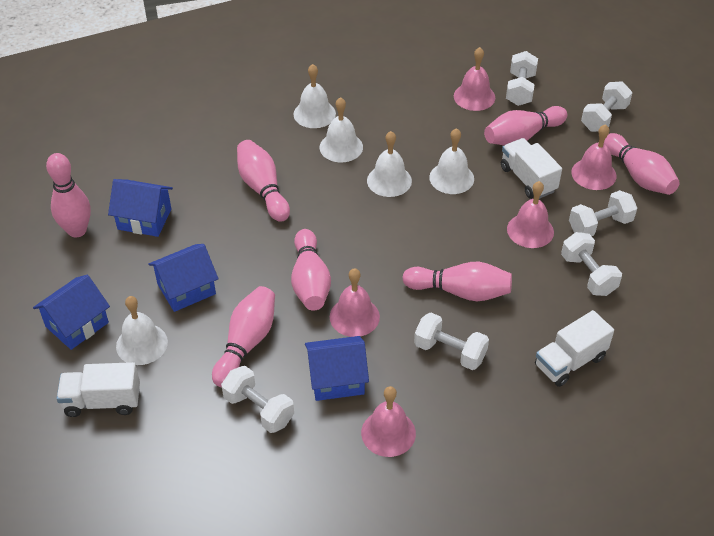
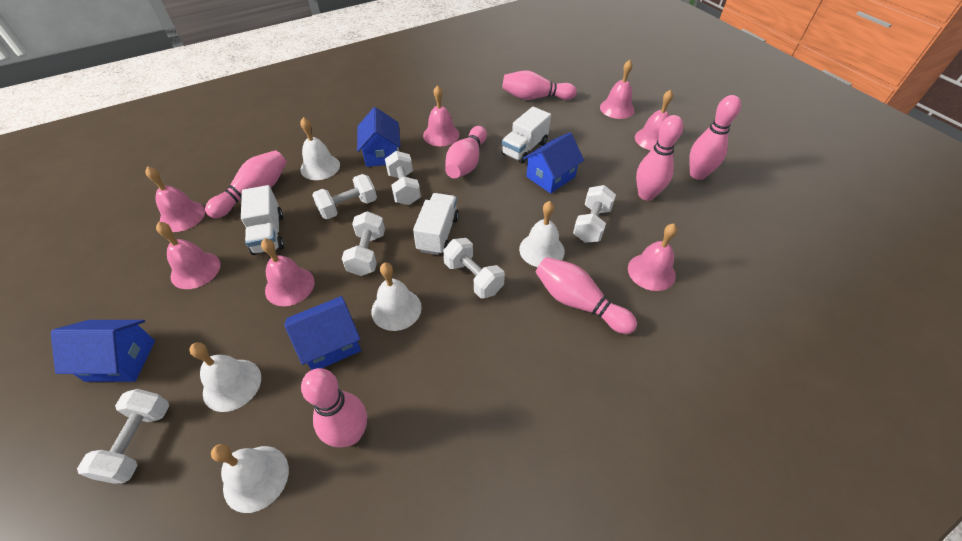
pink bell: 5 -> 7

